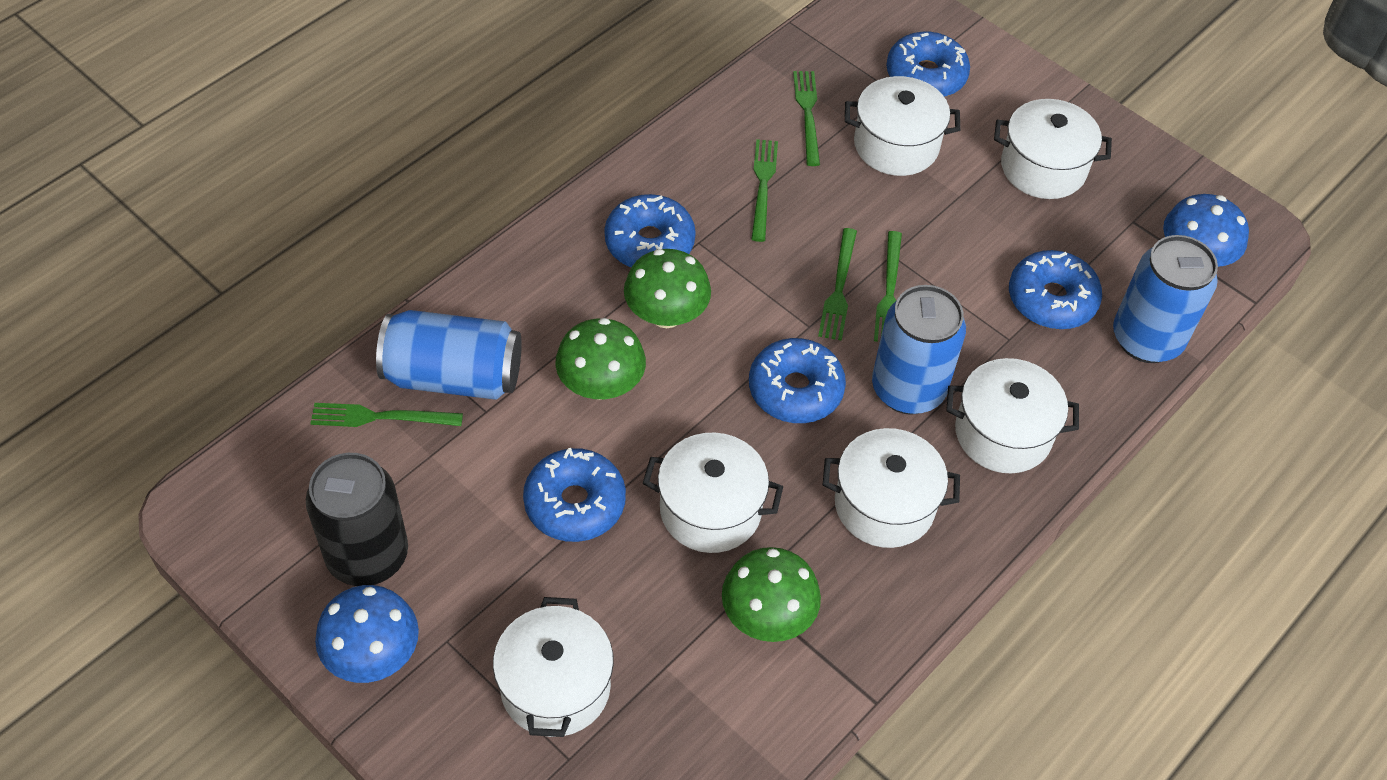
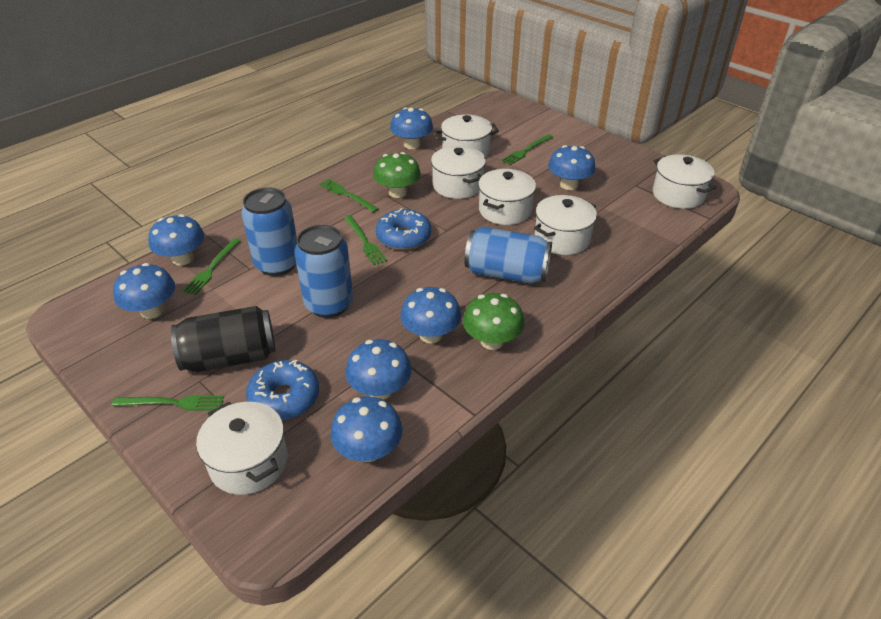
blue donut: 5 -> 2
blue mushroom: 2 -> 7
green mushroom: 3 -> 2

